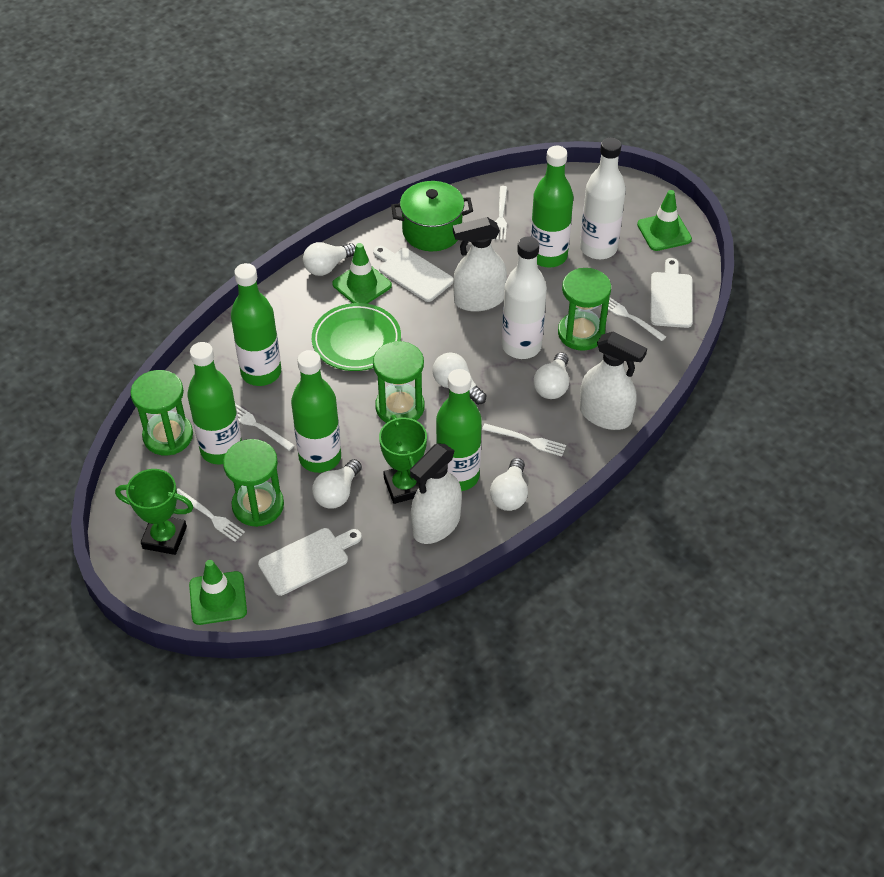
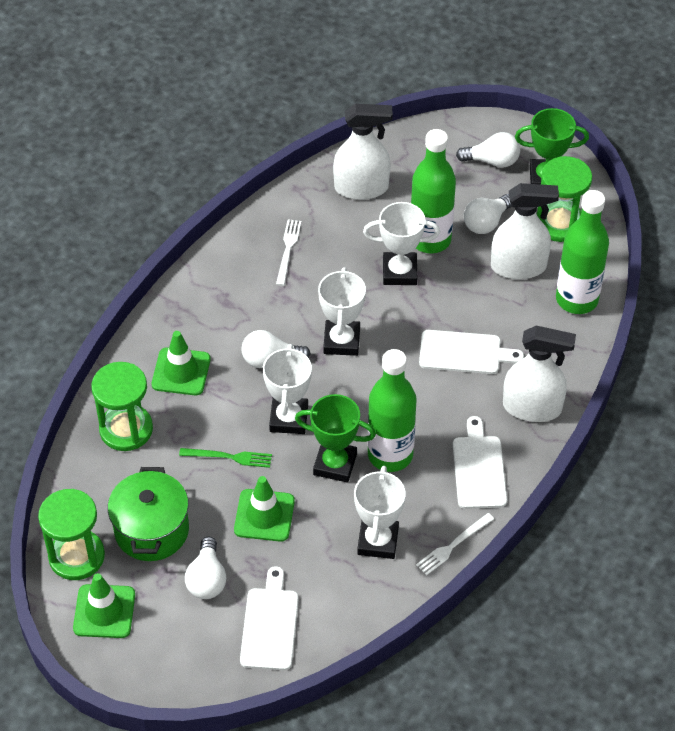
green bottle: 5 -> 3
green fork: 0 -> 1
green hourglass: 4 -> 3
green plate: 1 -> 0
white bottle: 2 -> 0
white fork: 5 -> 2
white light bulb: 5 -> 4
white trophy: 0 -> 4

